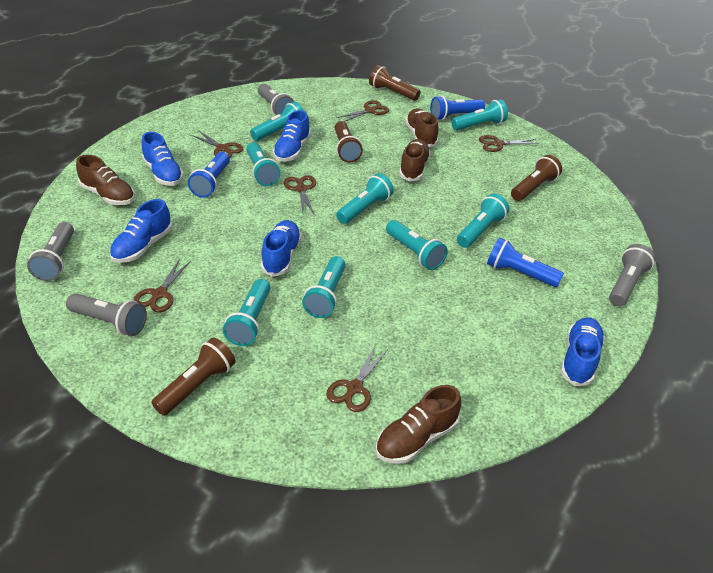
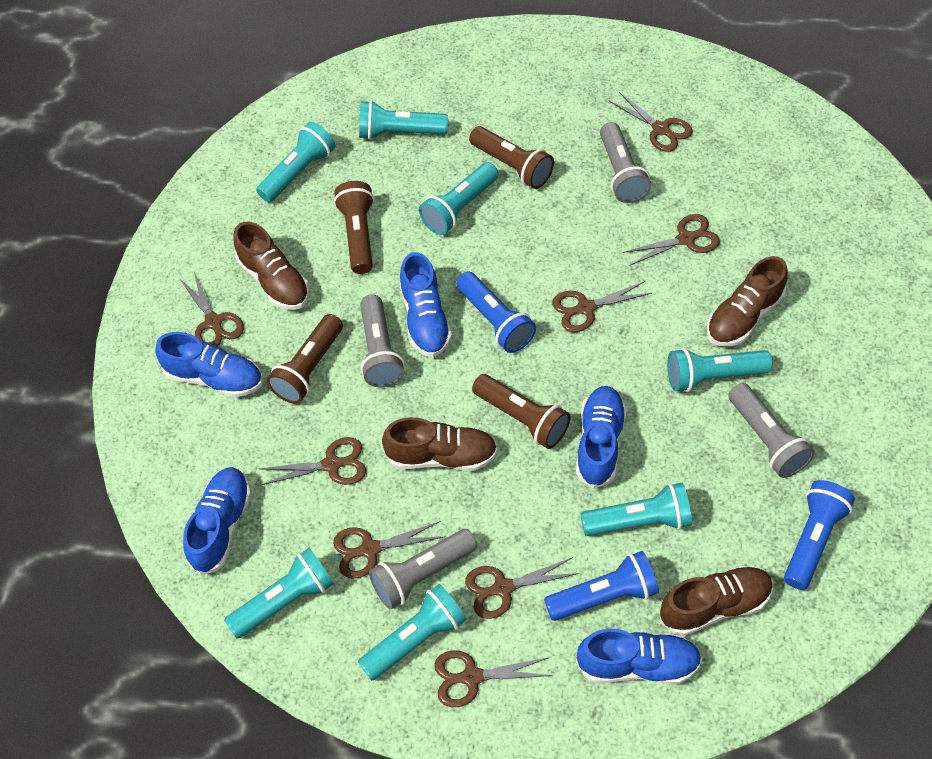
brown scissors: 6 -> 8
turquoise flashlight: 8 -> 7

